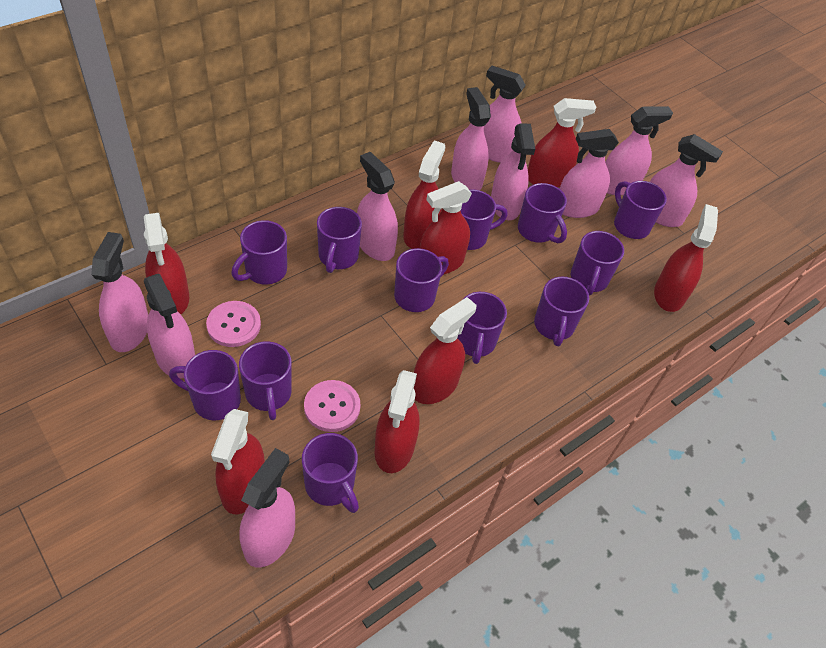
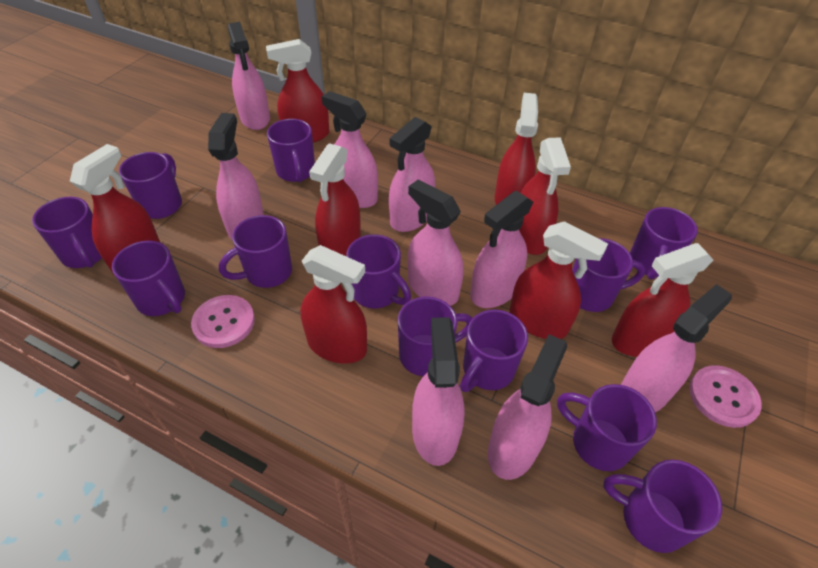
pink spray bottle: 10 -> 9

